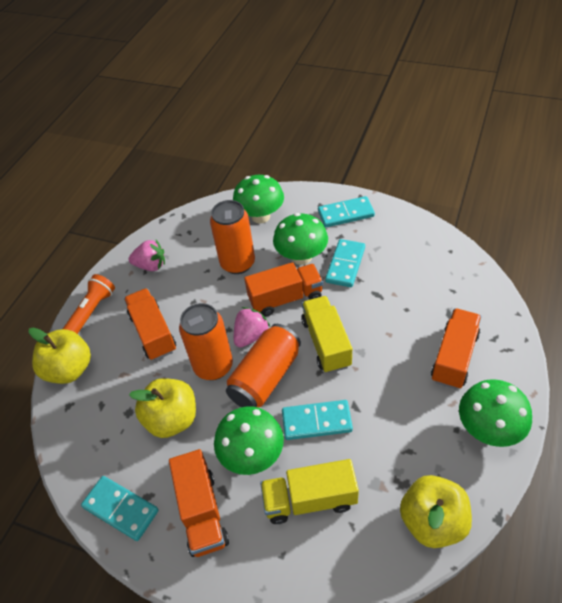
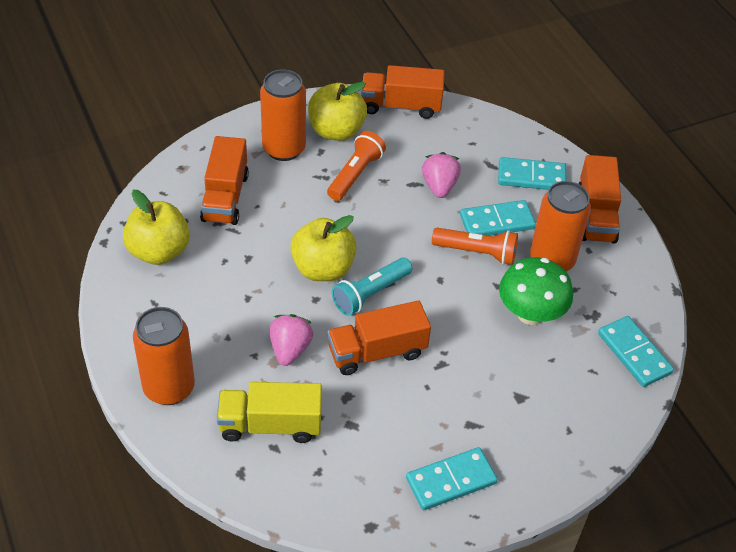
green mushroom: 4 -> 1
orange flashlight: 1 -> 2
turquoise flashlight: 0 -> 1
yellow truck: 2 -> 1

